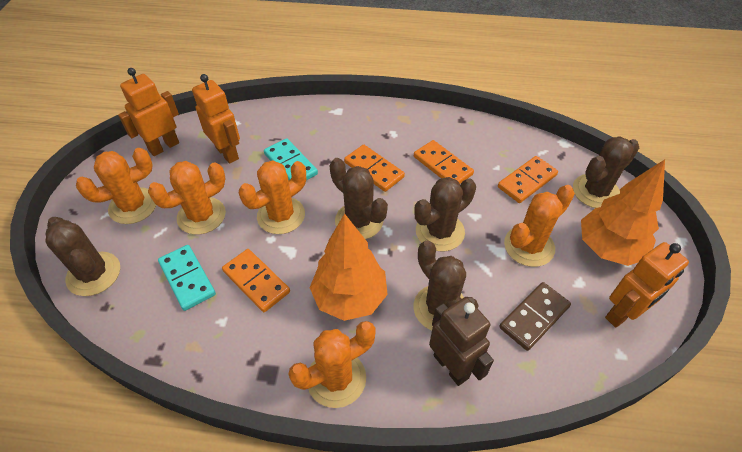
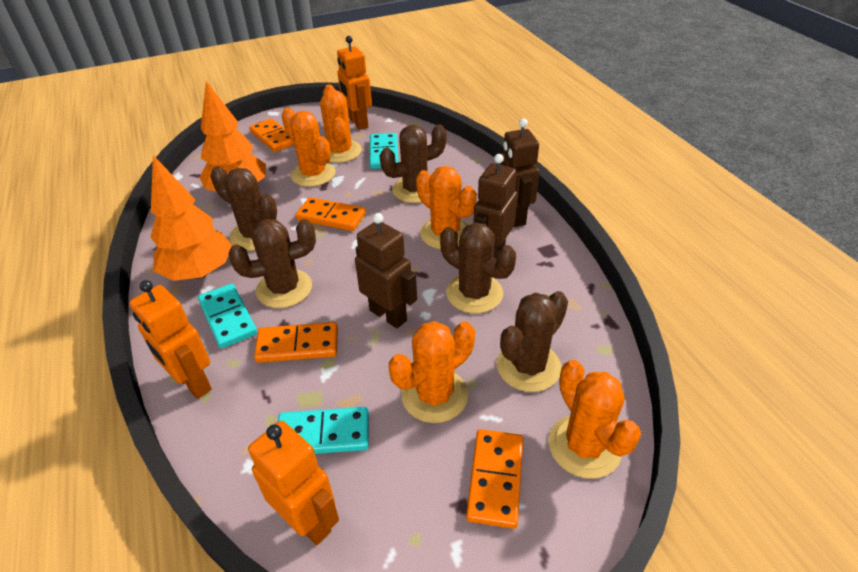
brown domino: 1 -> 0
brown robot: 1 -> 3
turquoise domino: 2 -> 3

